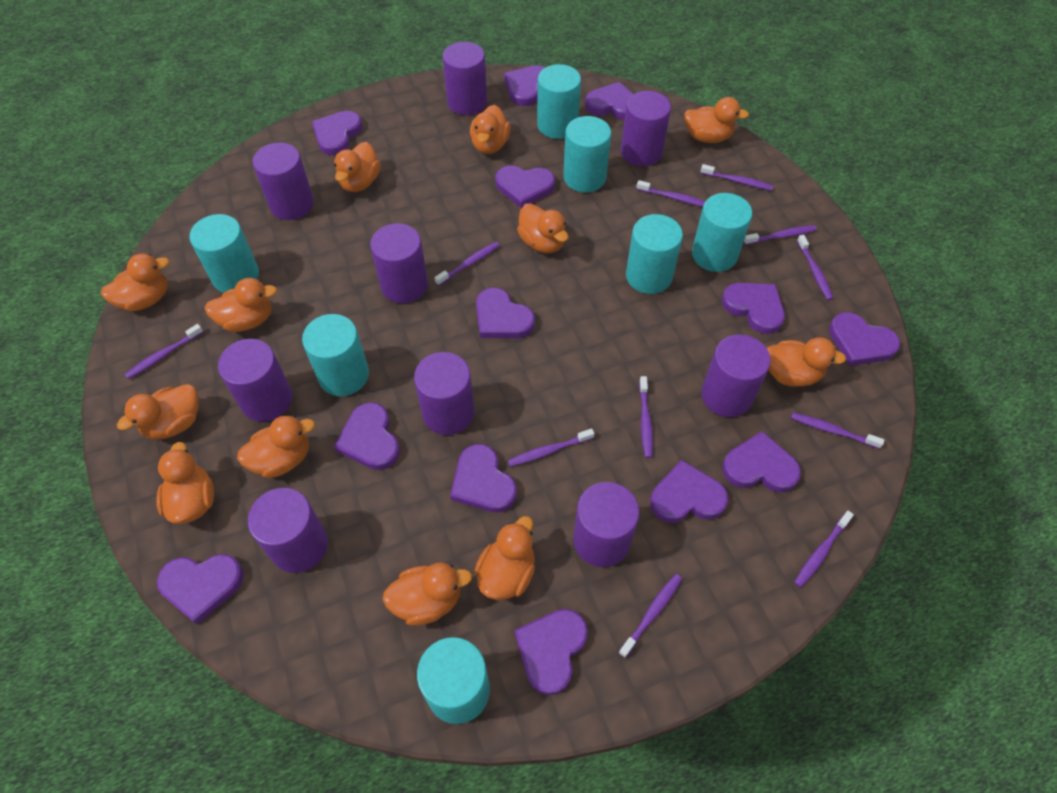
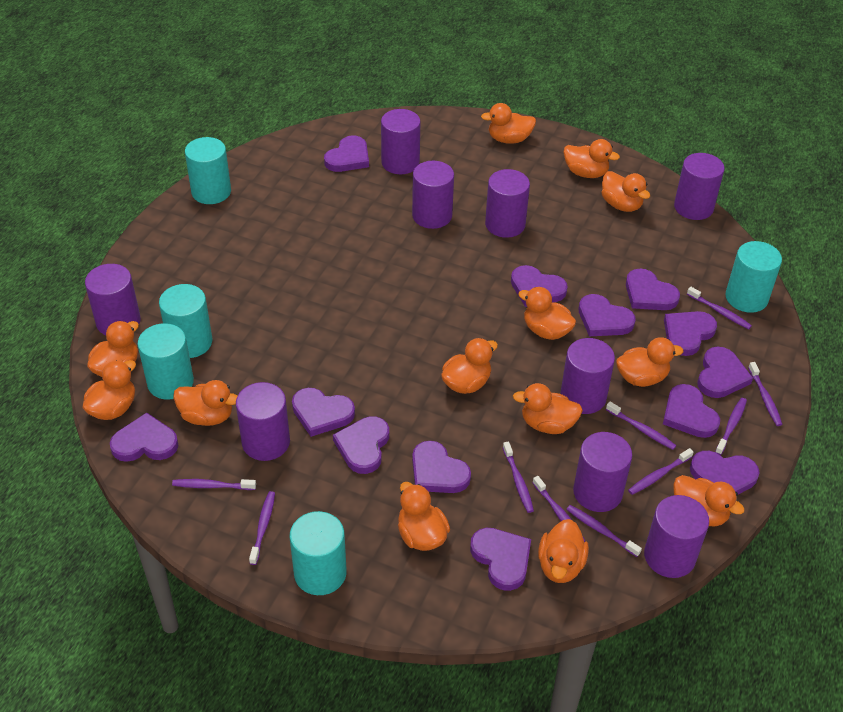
orange duck: 12 -> 13
purple toothbrush: 11 -> 10
turquoise cylinder: 7 -> 5

